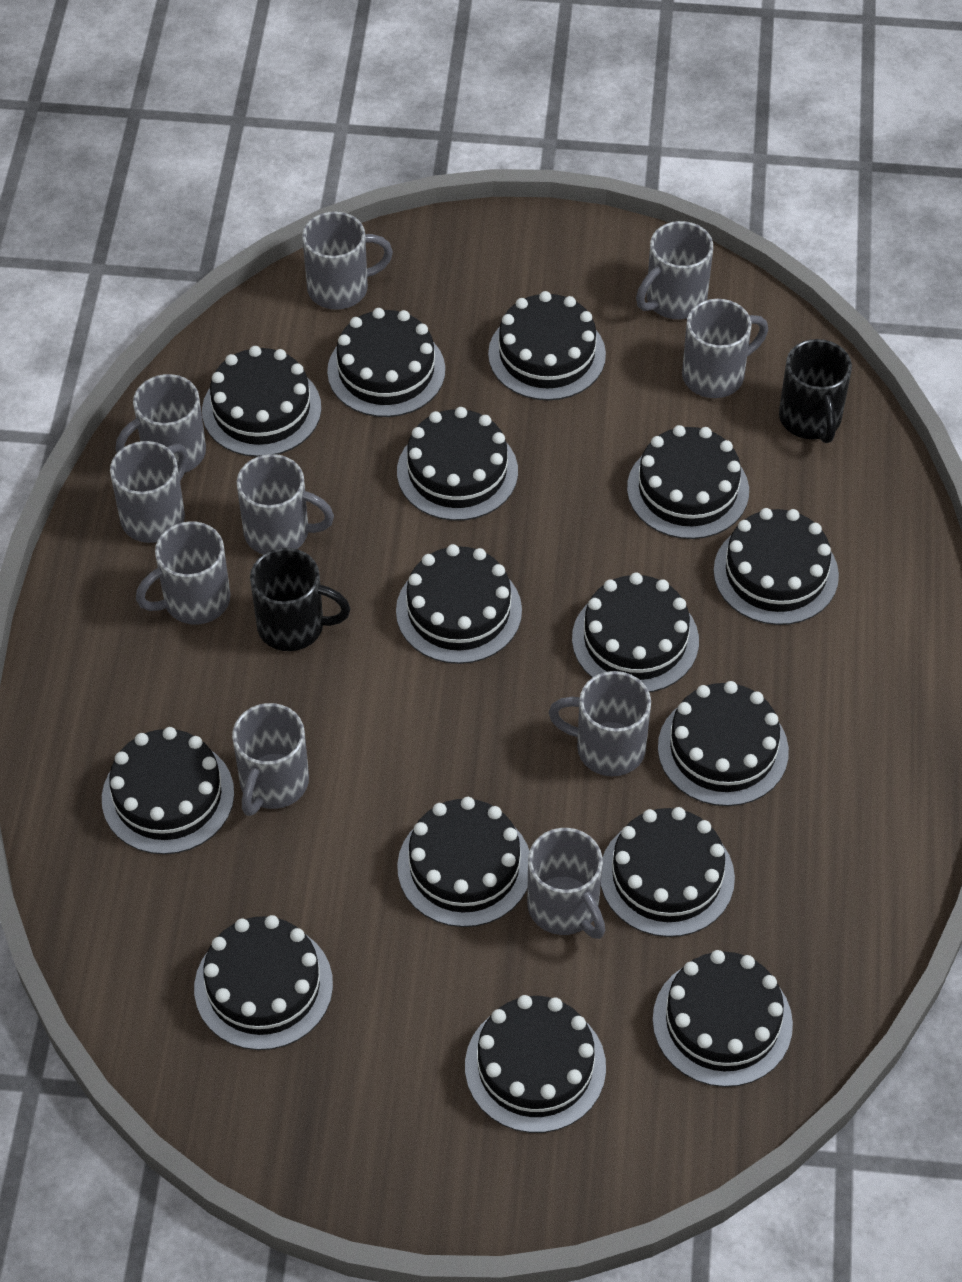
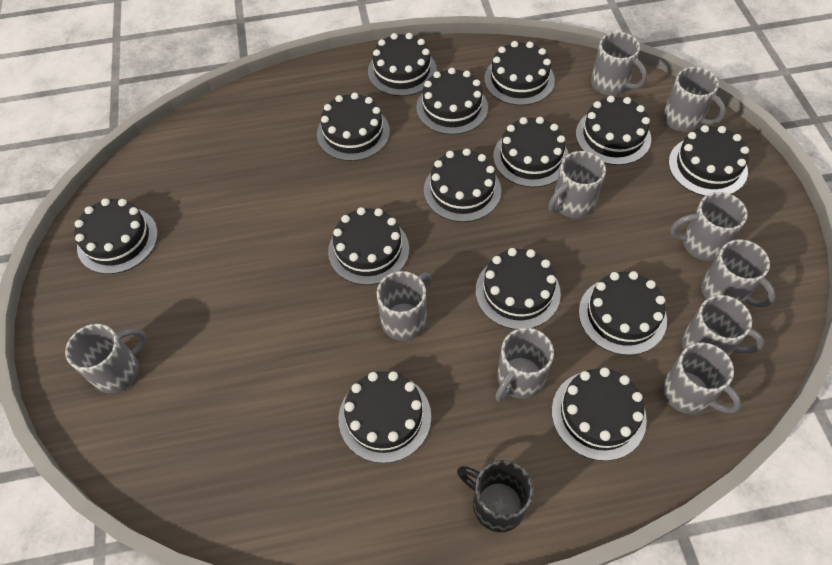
black cake: 15 -> 14
black mug: 2 -> 1

